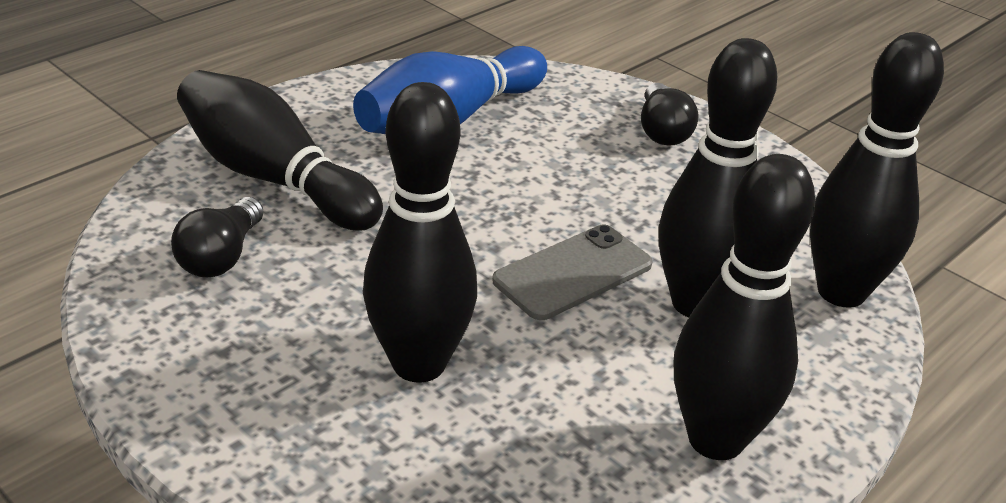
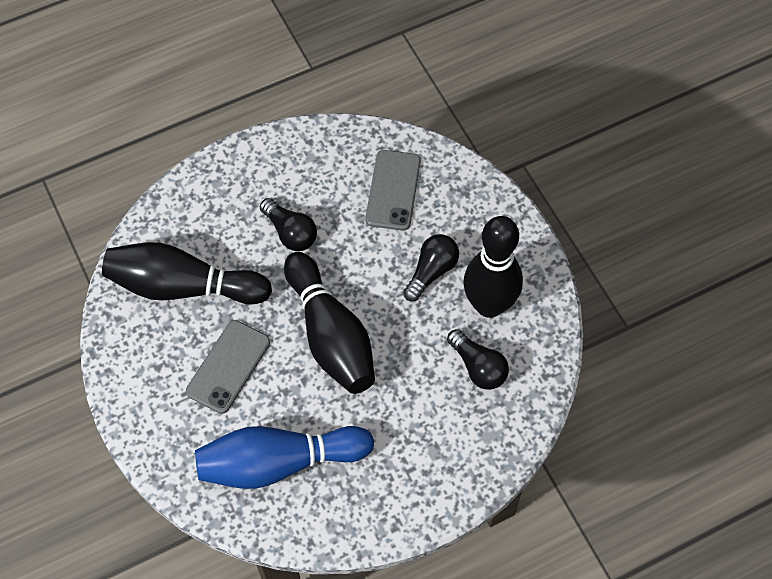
black bowling pin: 5 -> 3
black light bulb: 2 -> 3
grey phone: 1 -> 2

